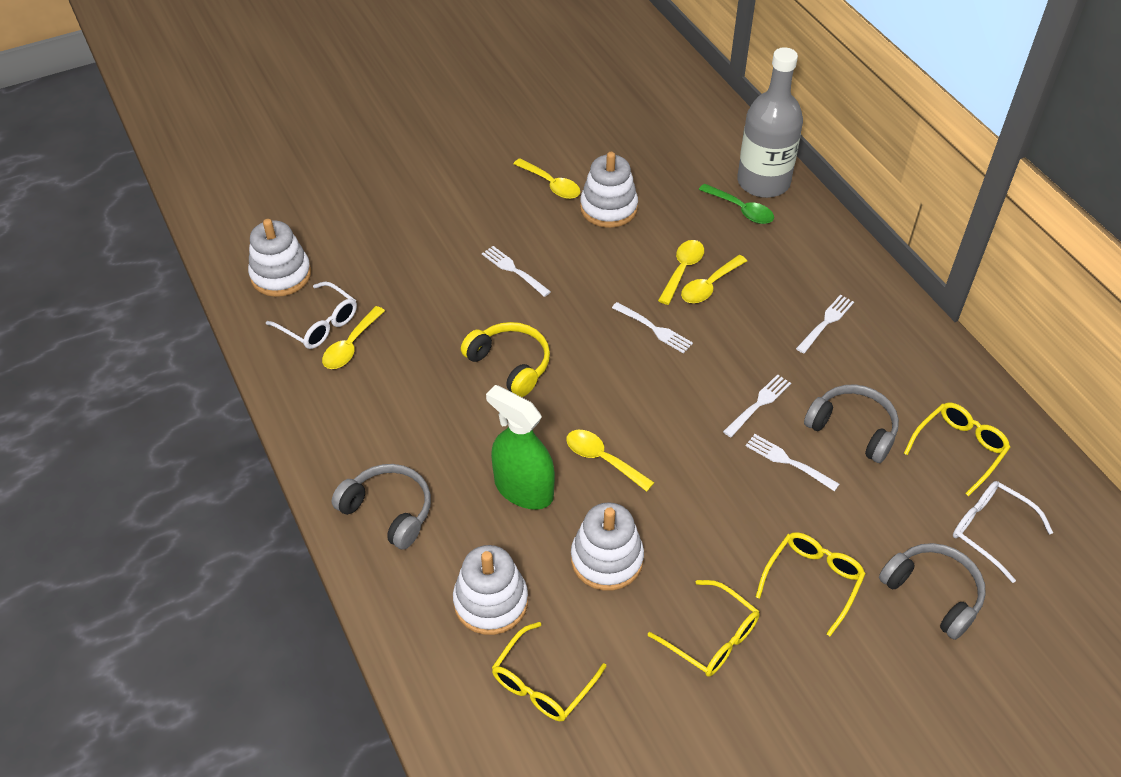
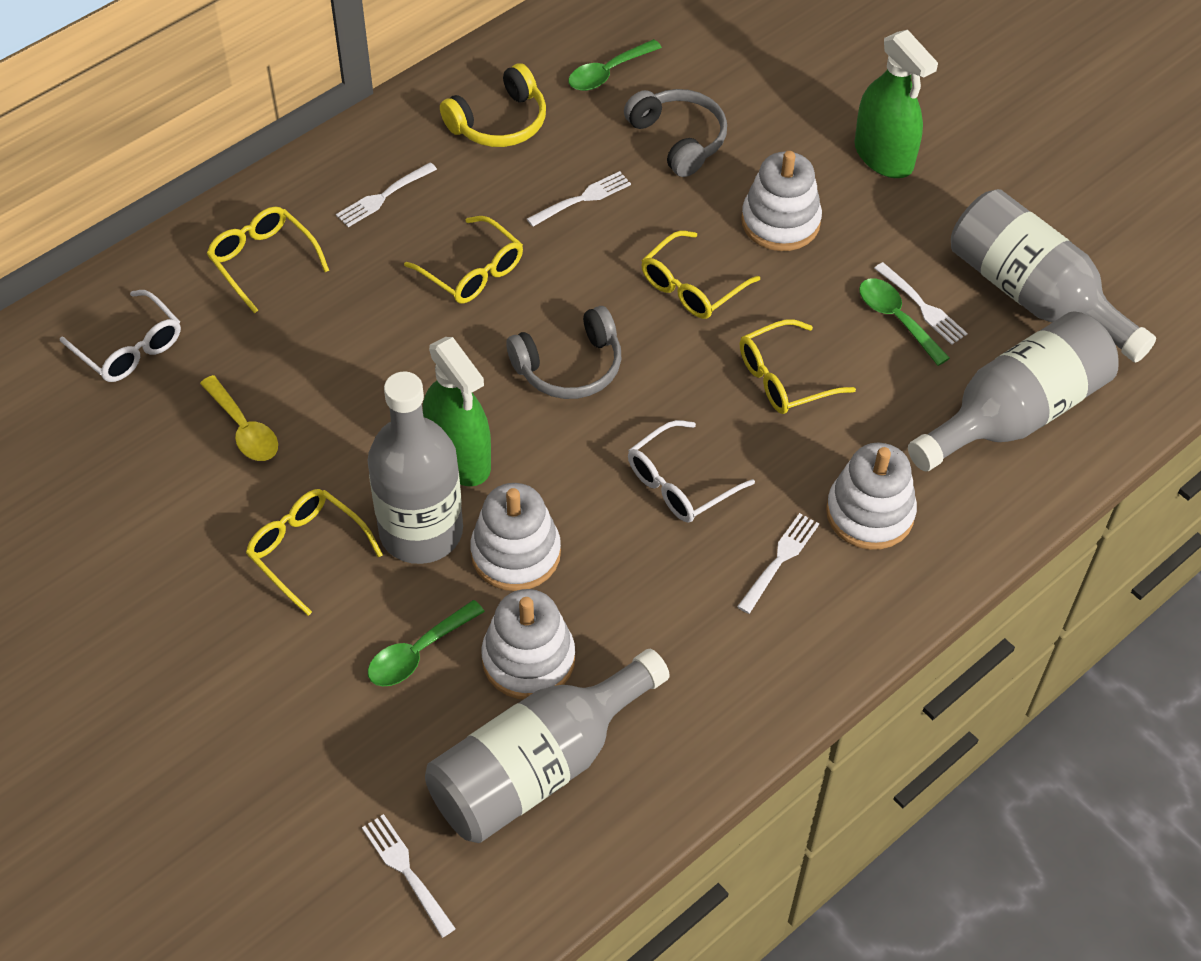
green spoon: 1 -> 3
green spray bottle: 1 -> 2
grey bottle: 1 -> 4
grey headphones: 3 -> 2
yellow glasses: 4 -> 5
yellow spoon: 5 -> 1

